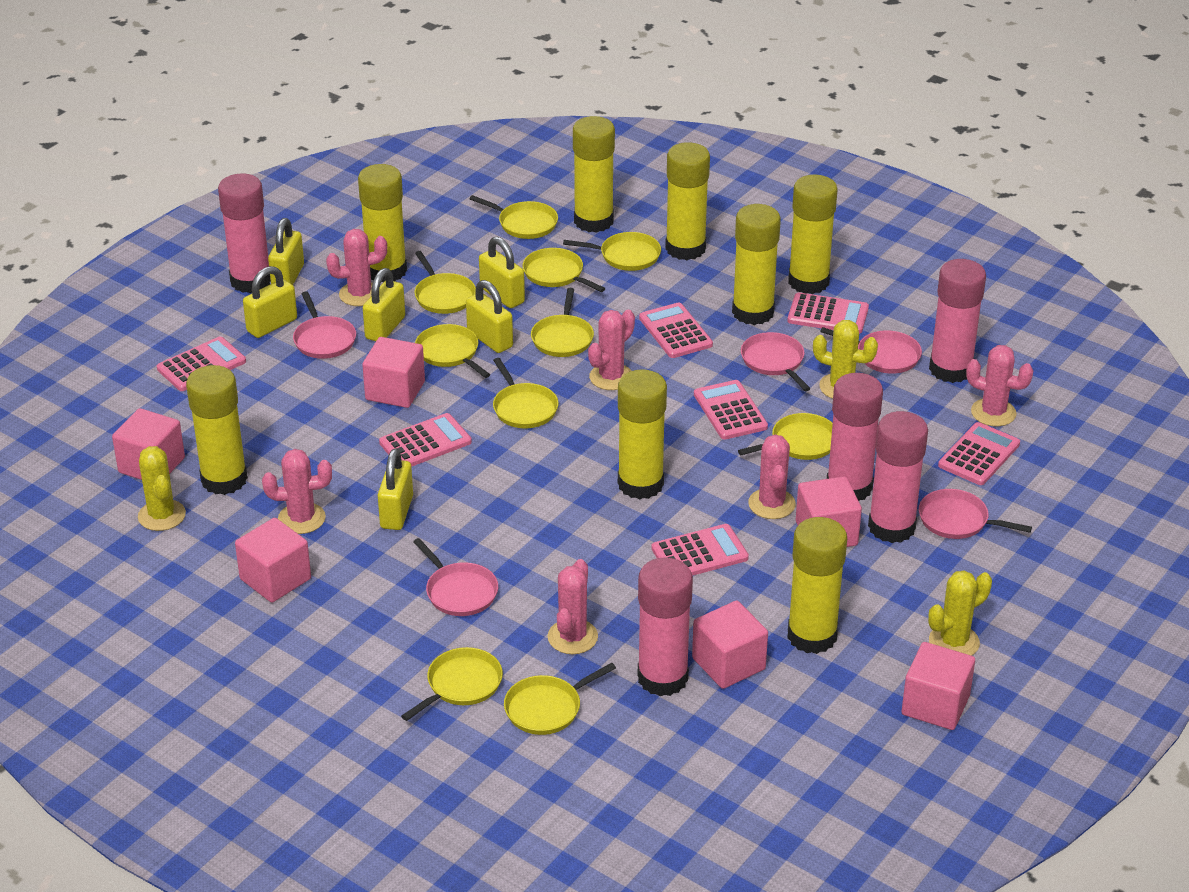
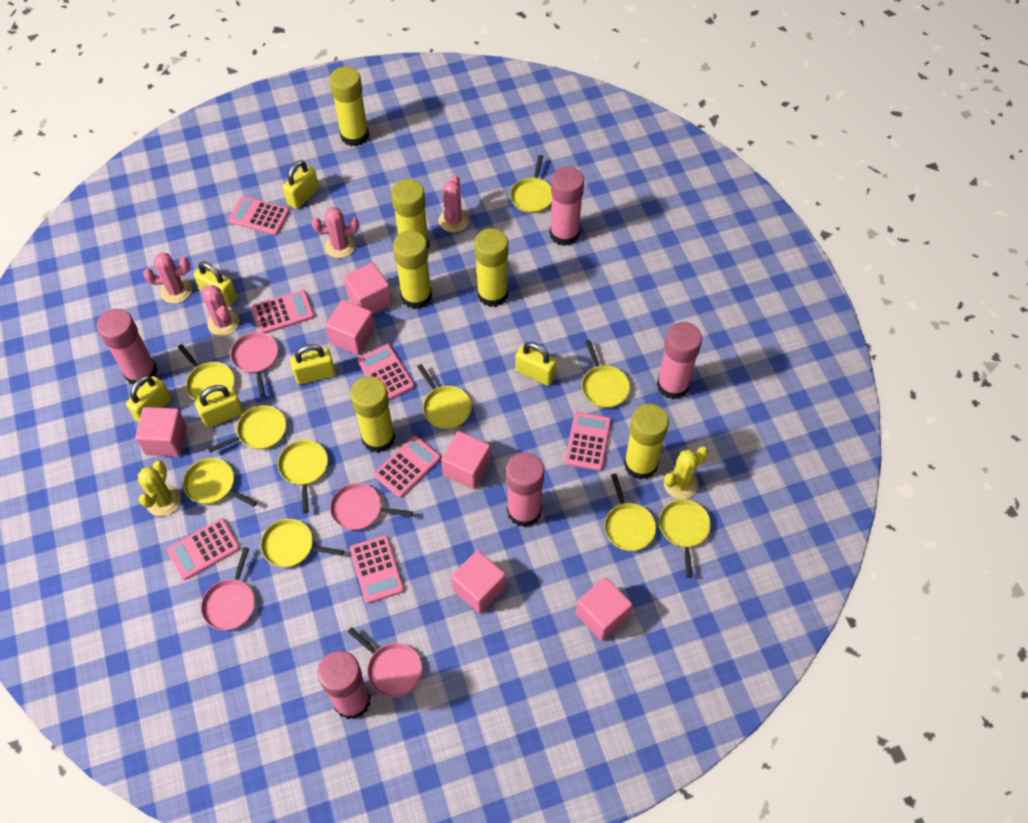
pink cactus: 6 -> 4
pink pan: 5 -> 4
yellow cactus: 3 -> 2
yellow glue stick: 8 -> 6

